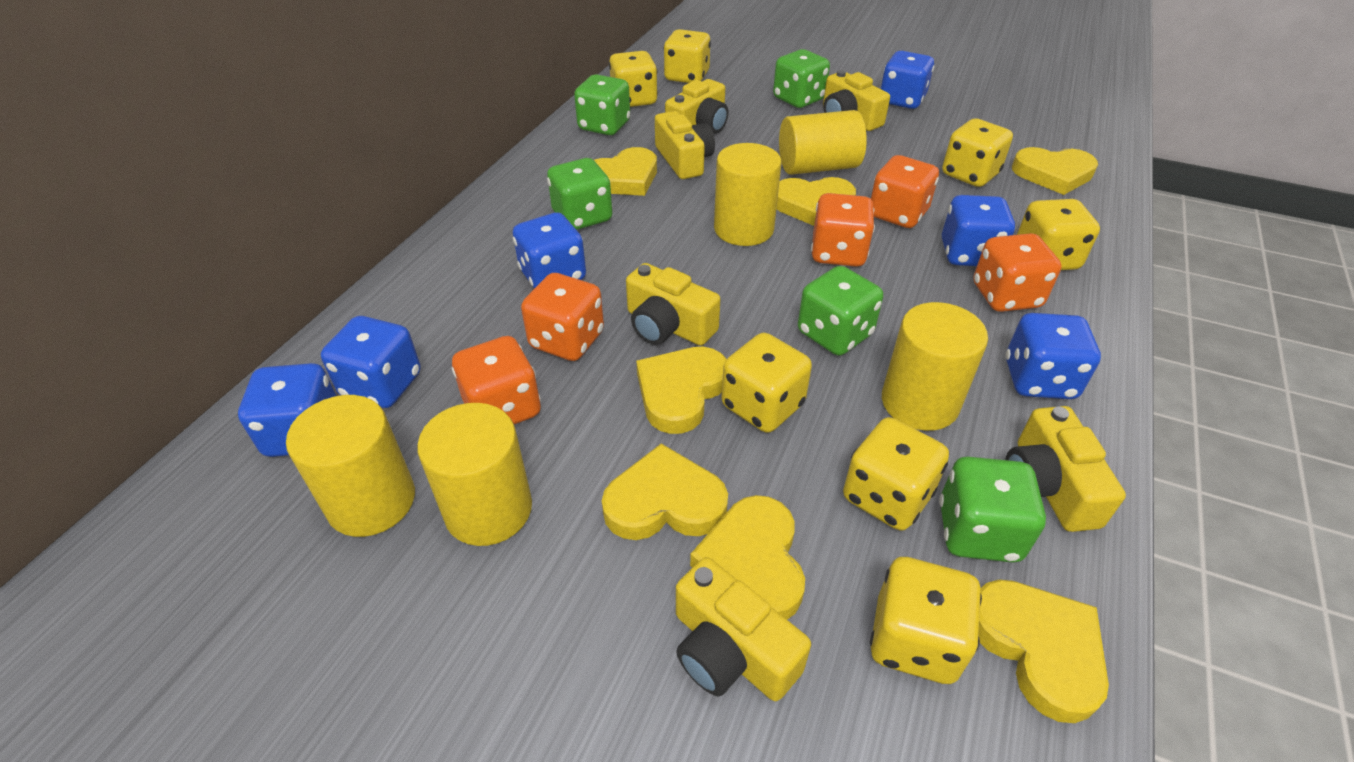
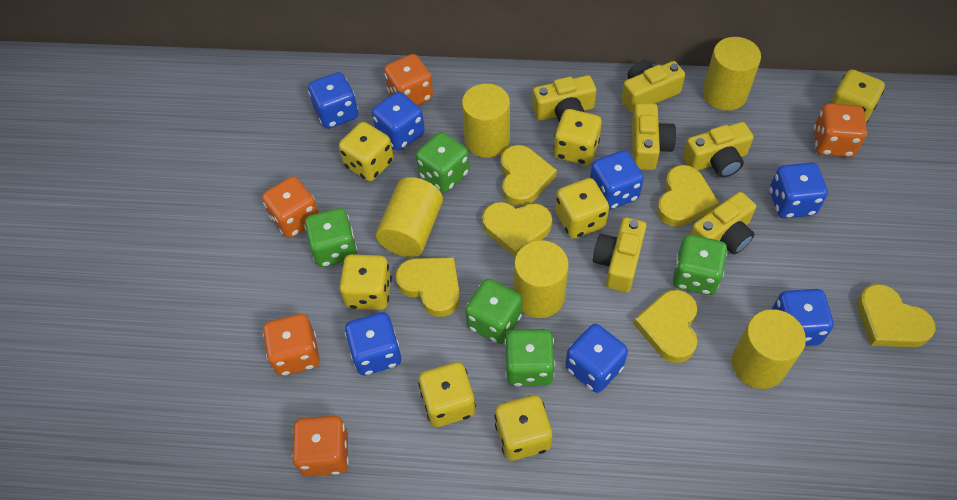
blue dice: 6 -> 7
yellow heart: 7 -> 6

